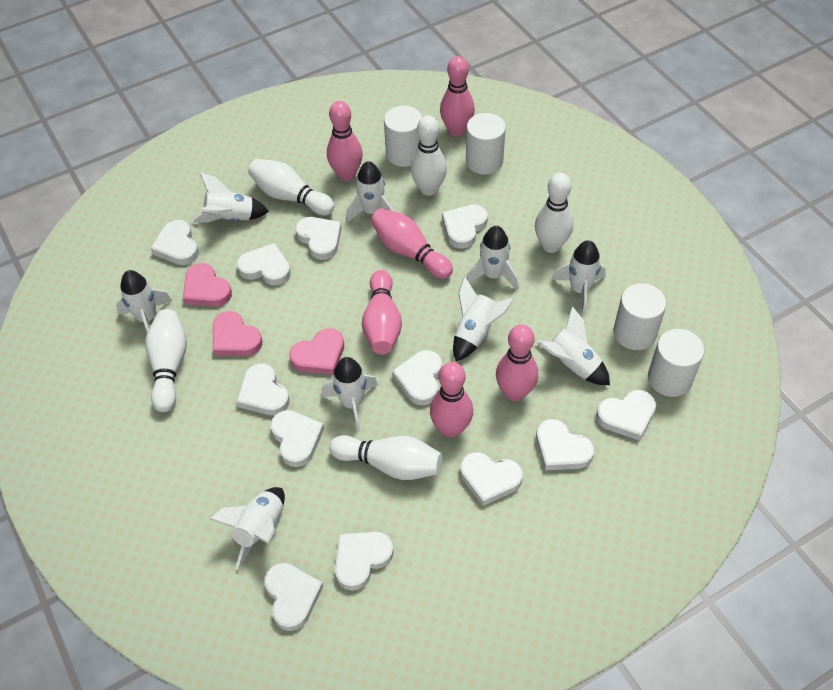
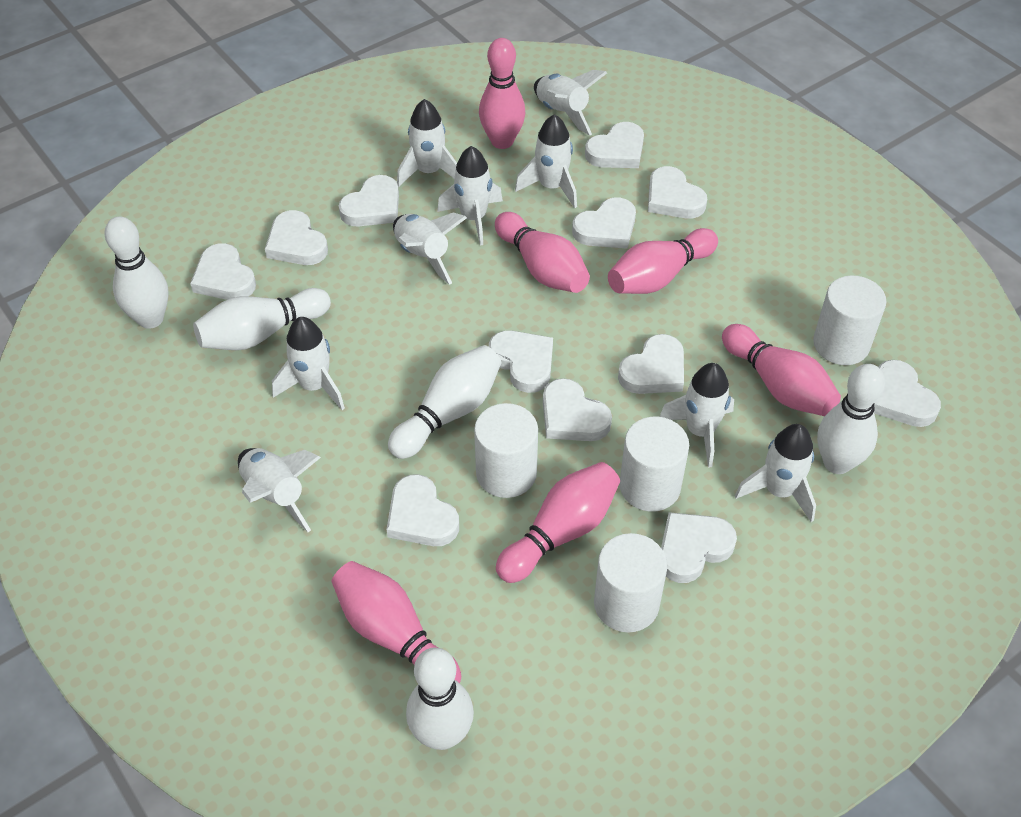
pink heart: 3 -> 0

